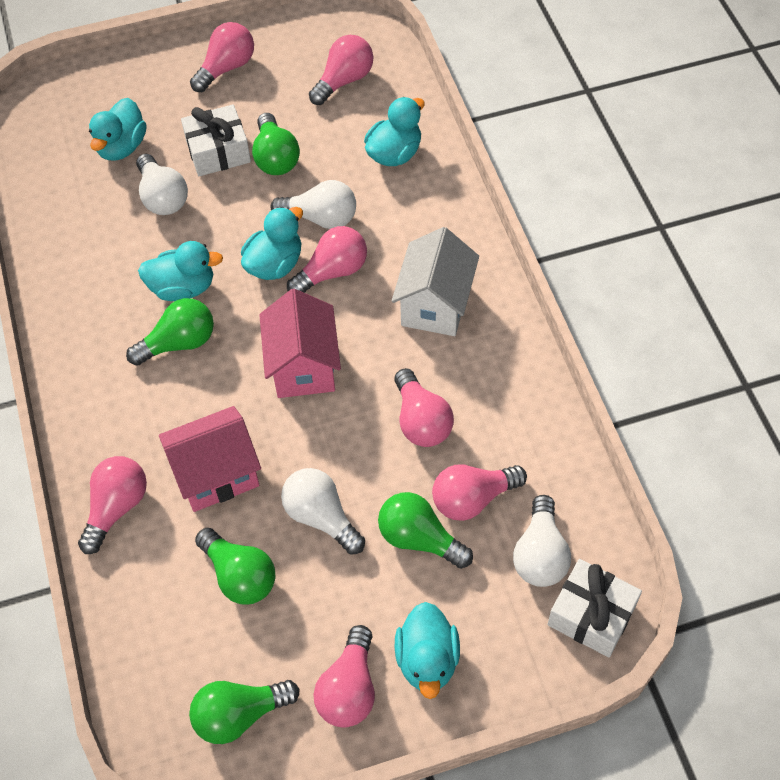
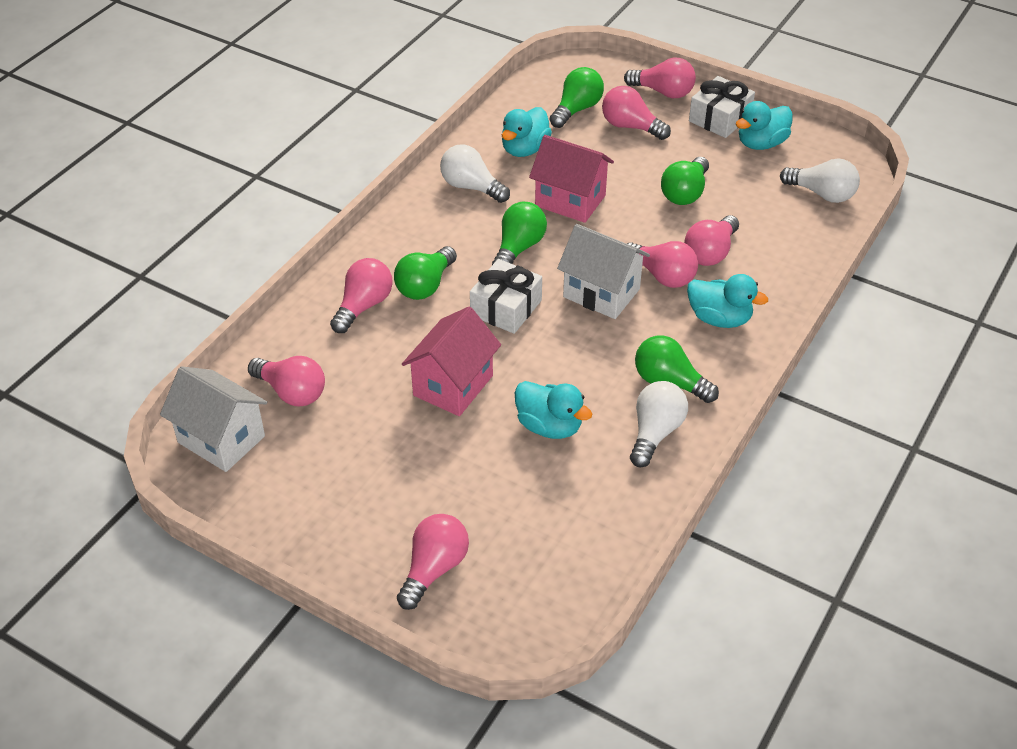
turquoise duck: 5 -> 4
white house: 1 -> 2
white light bulb: 4 -> 3

